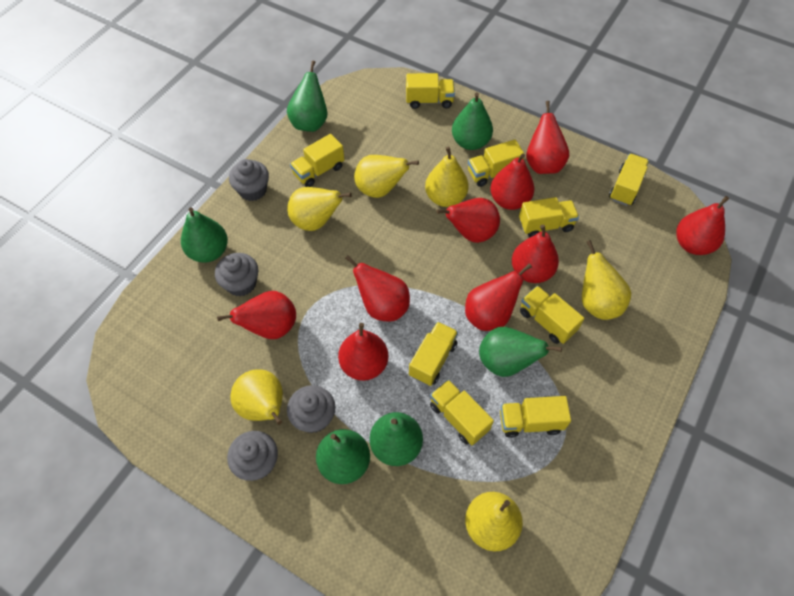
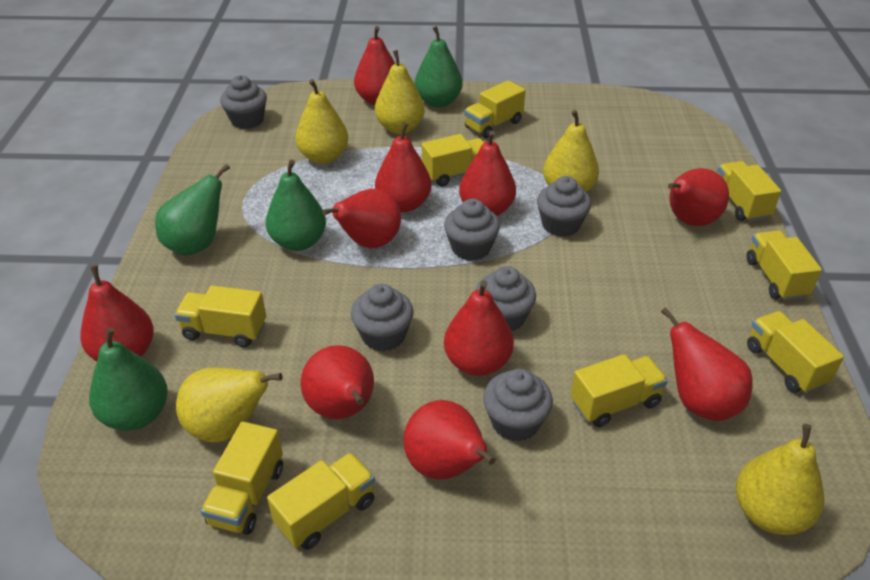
green pear: 6 -> 4
grey cupcake: 4 -> 6
red pear: 9 -> 10
yellow pear: 6 -> 5

